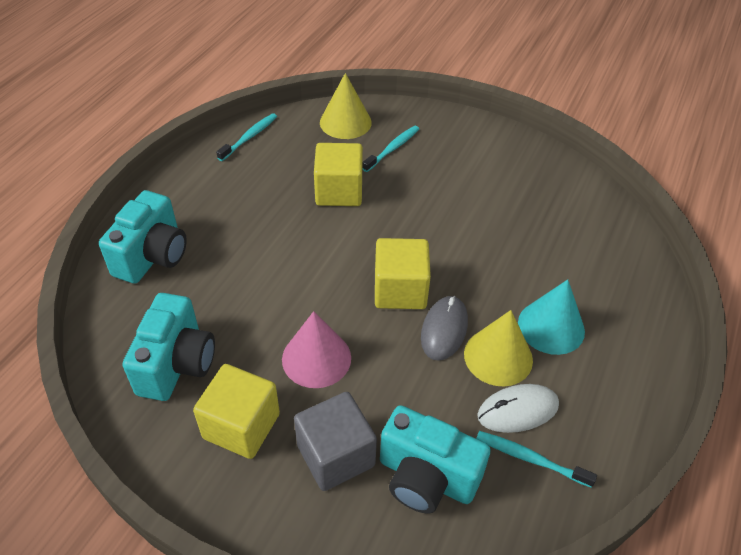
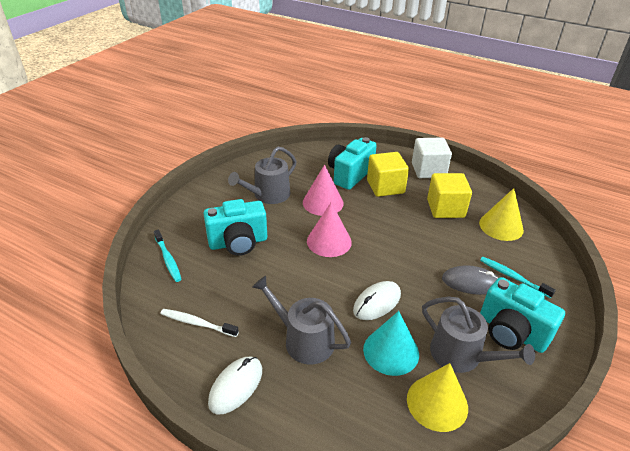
grey cube: 1 -> 0
grey watering can: 0 -> 3
pink cone: 1 -> 2
turquoise toothbrush: 3 -> 2
white cube: 0 -> 1
white mouse: 1 -> 2
white toothbrush: 0 -> 1
yellow cube: 3 -> 2

